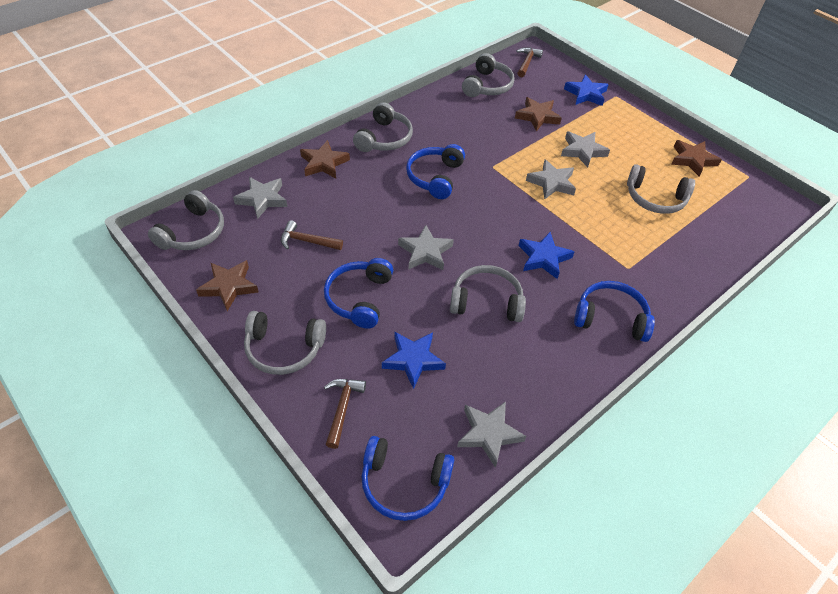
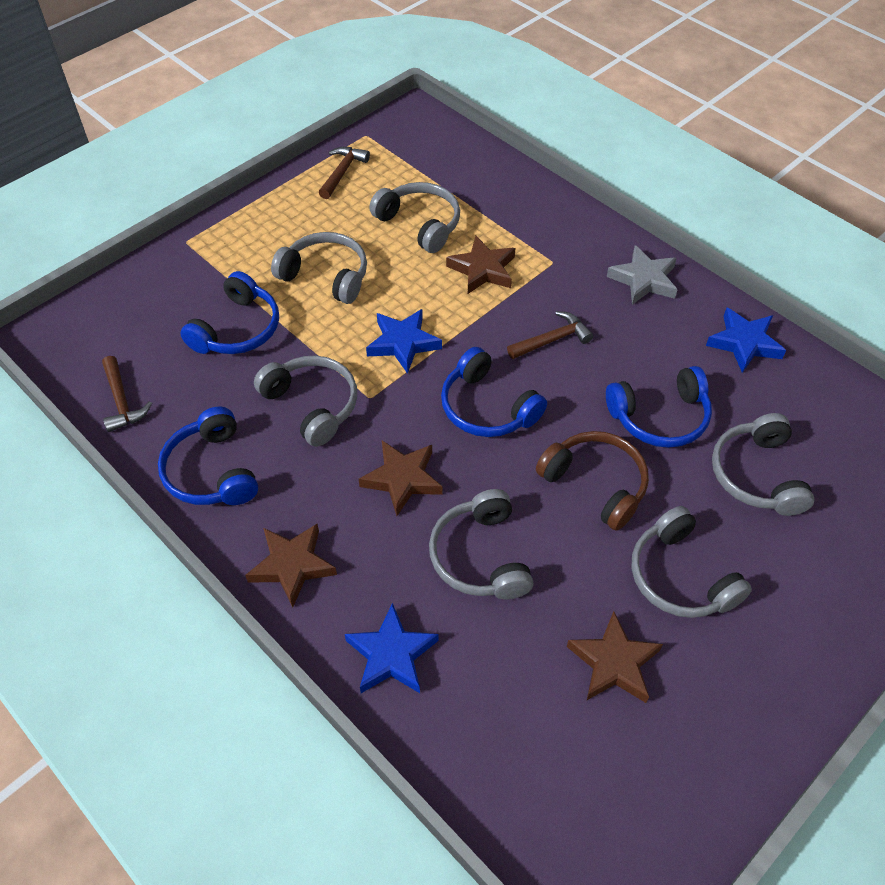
brown headphones: 0 -> 1
grey star: 5 -> 1

